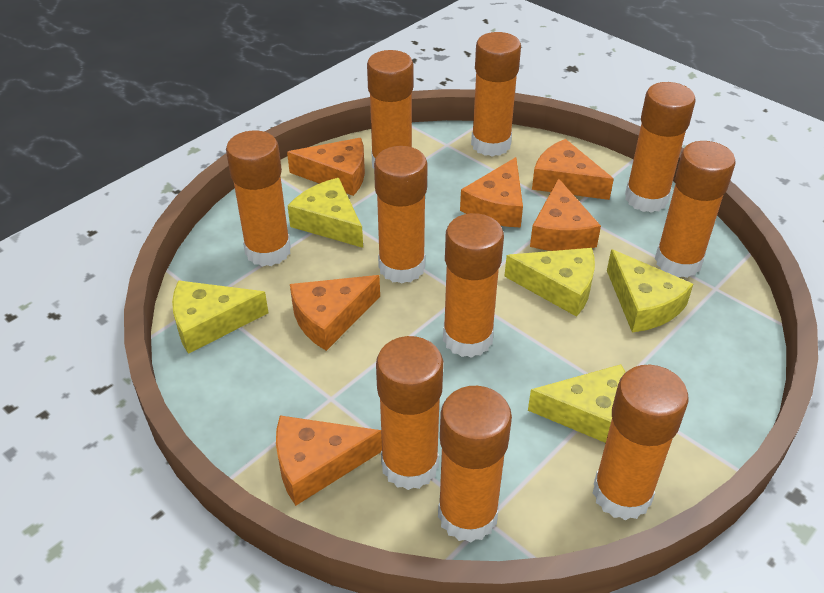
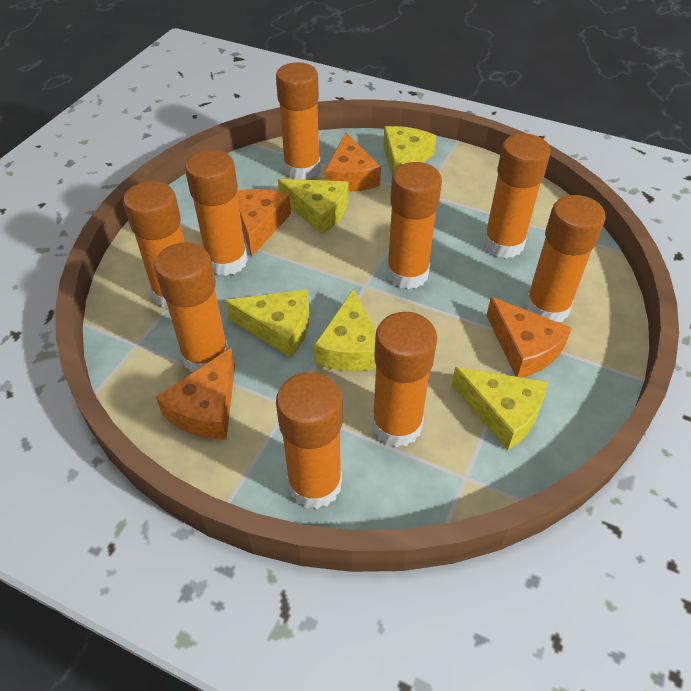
orange cheese: 6 -> 4
orange glue stick: 10 -> 9

